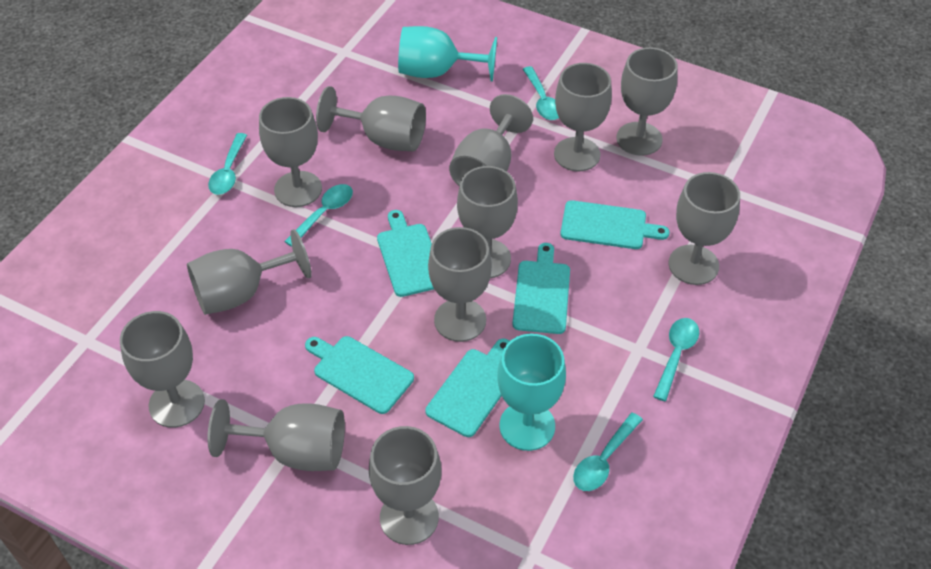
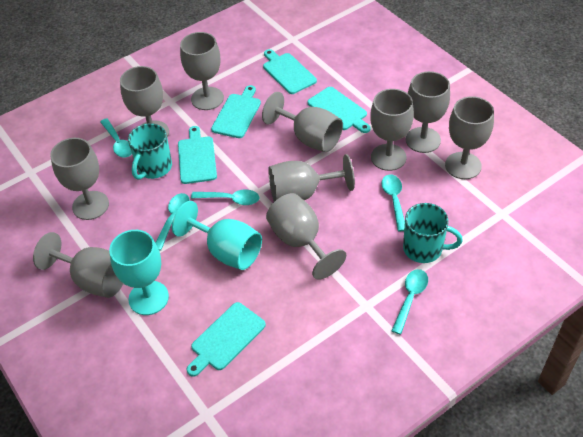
grey goblet: 12 -> 10
turquoise mug: 0 -> 2

